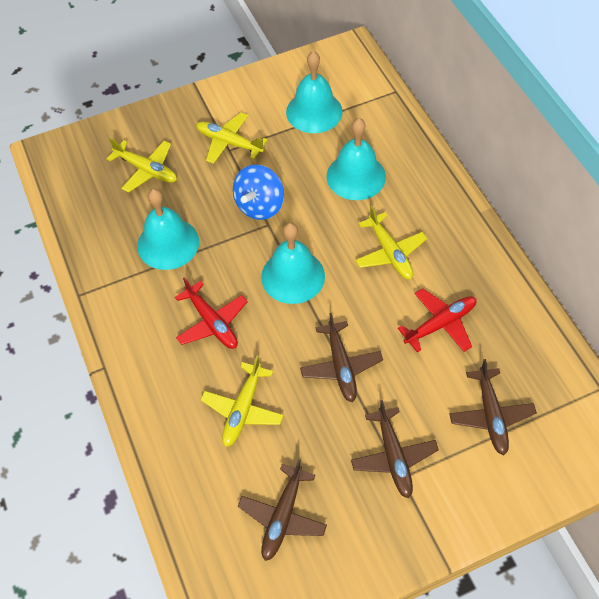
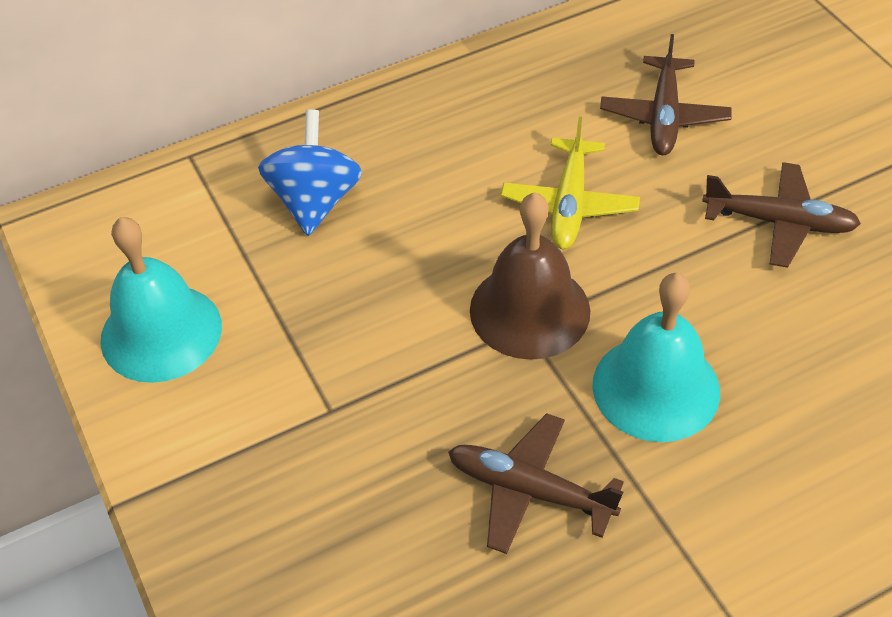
brown bell: 0 -> 1
brown plane: 4 -> 3
red plane: 2 -> 0
turquoise bell: 4 -> 2
yellow plane: 4 -> 1

